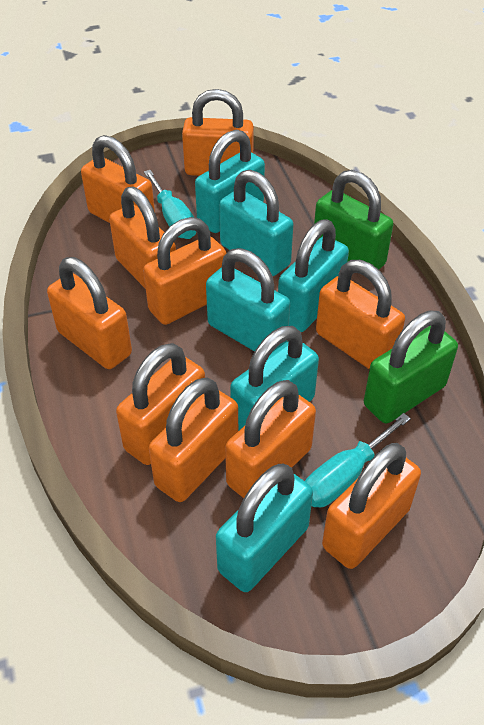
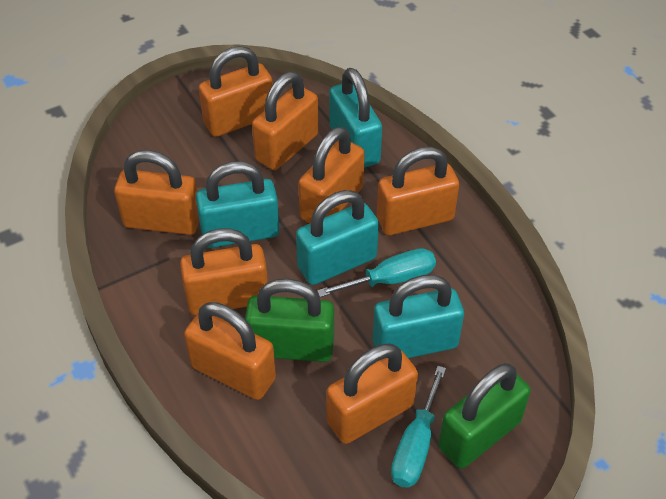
orange padlock: 10 -> 8
turquoise padlock: 6 -> 4

